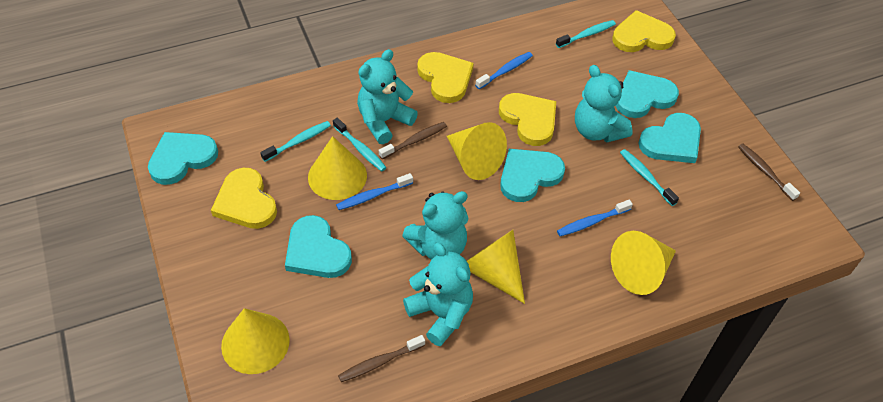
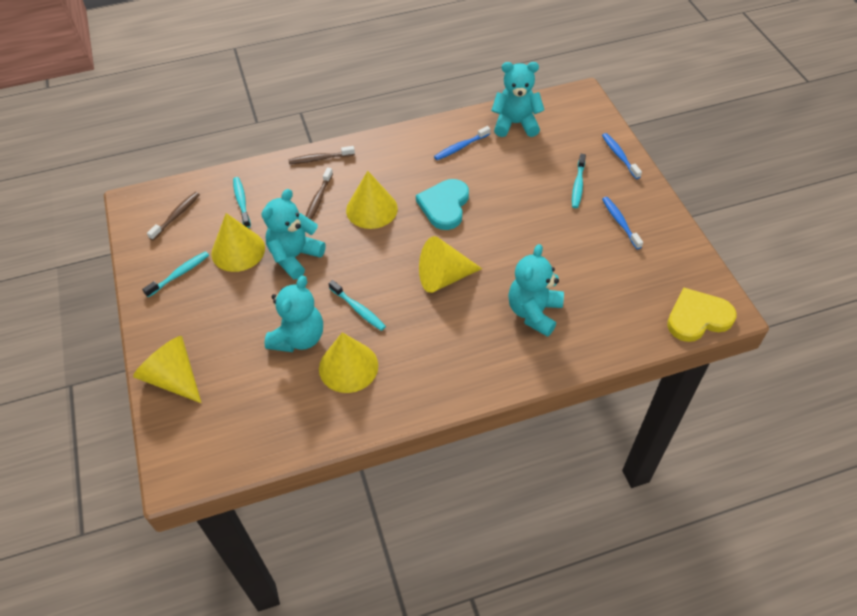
turquoise heart: 5 -> 1
yellow heart: 4 -> 1

